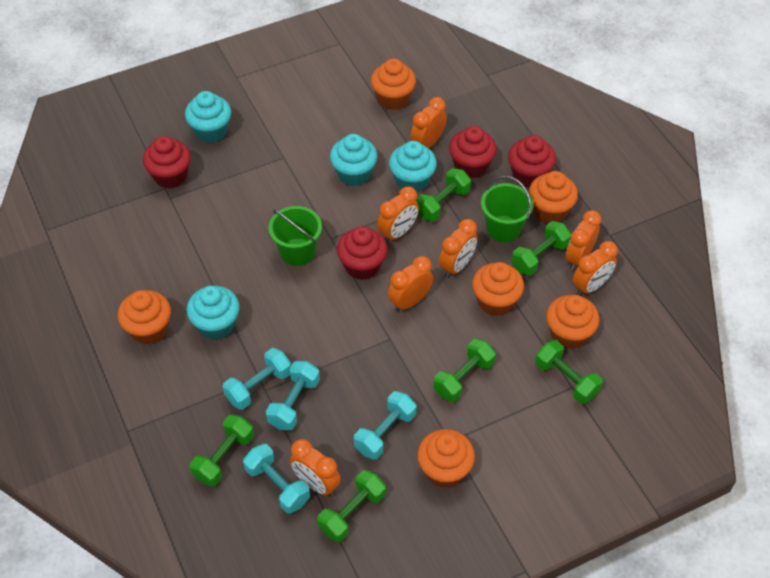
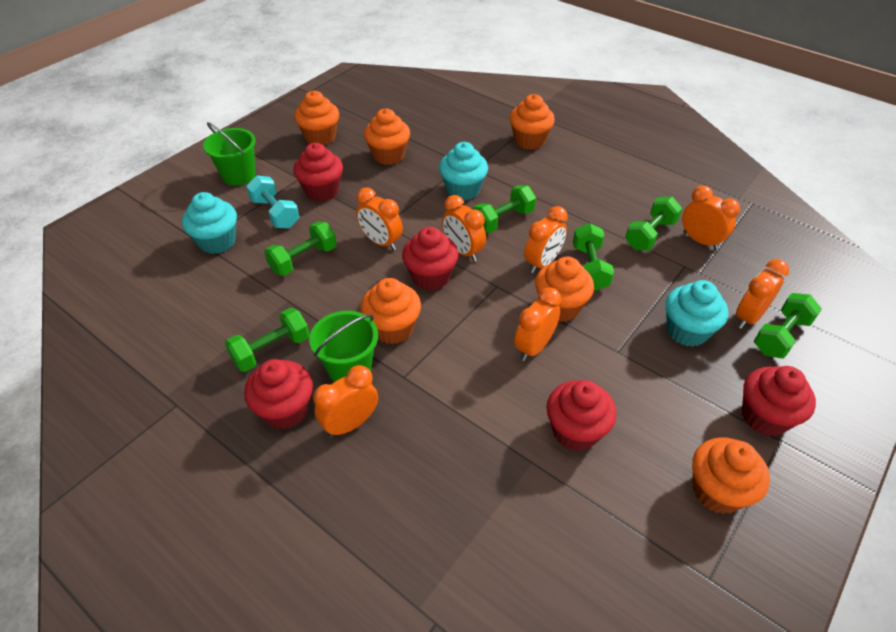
red cupcake: 4 -> 5
turquoise cupcake: 4 -> 3
turquoise dumbbell: 4 -> 1

